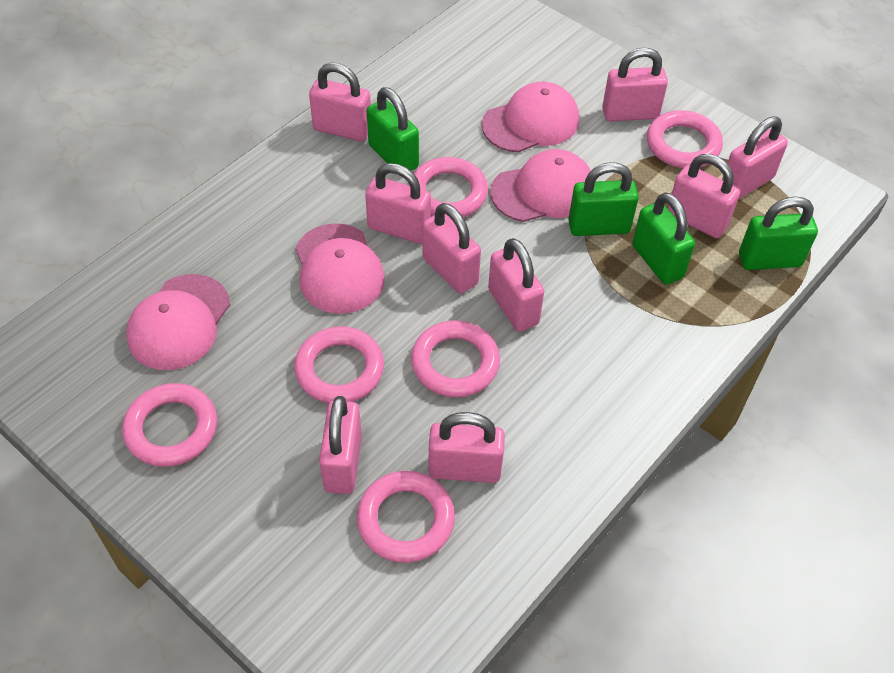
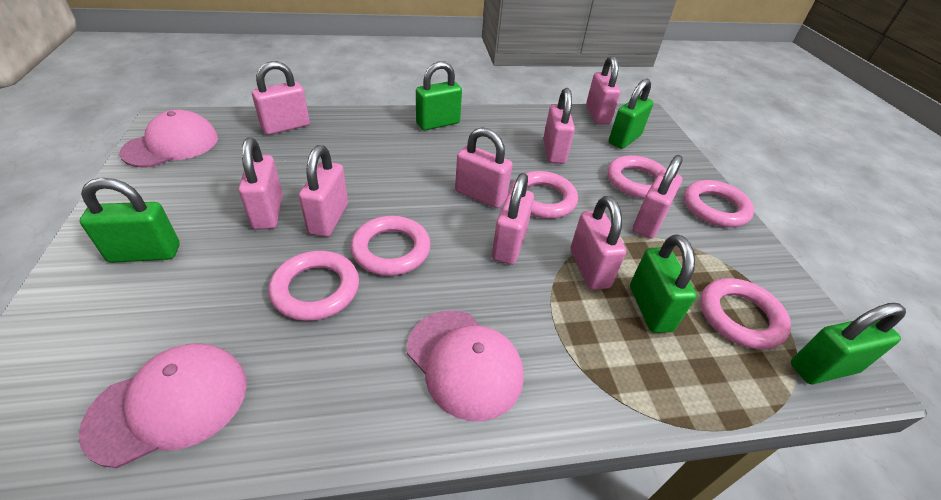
green padlock: 4 -> 5
pink cap: 4 -> 3

